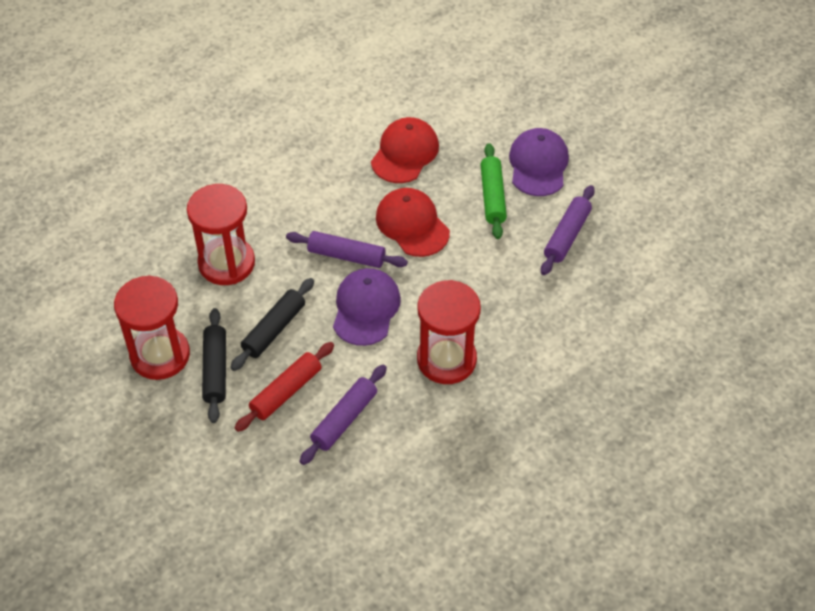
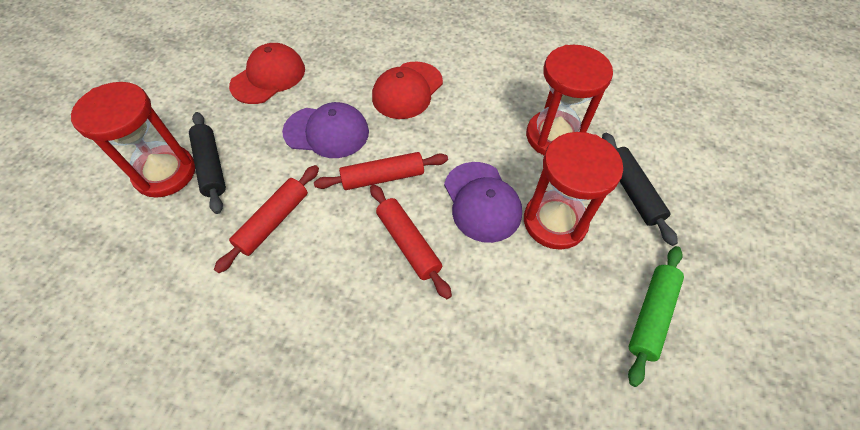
purple rolling pin: 3 -> 0
red rolling pin: 1 -> 3

